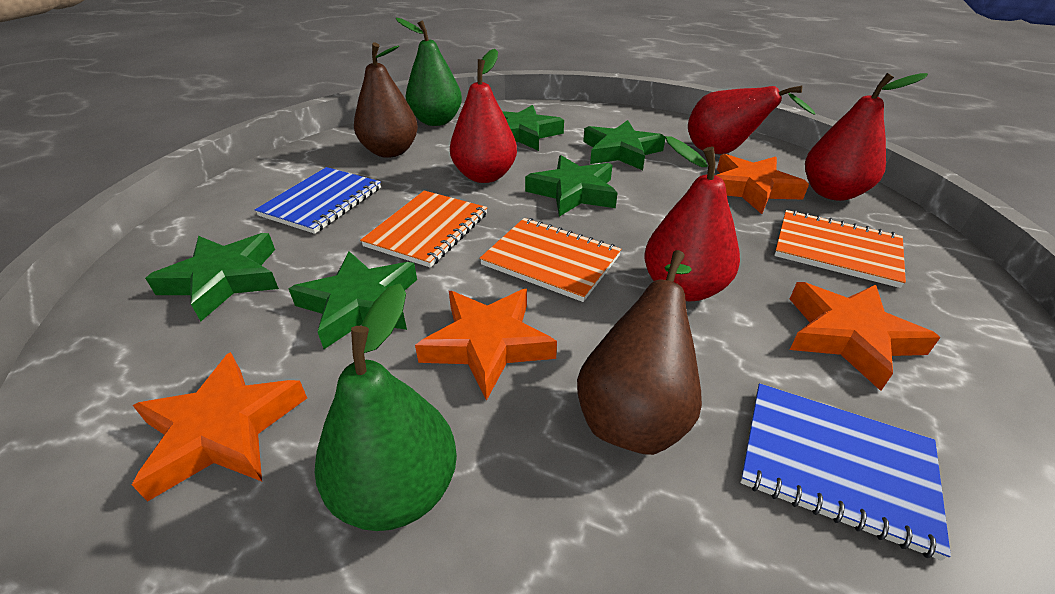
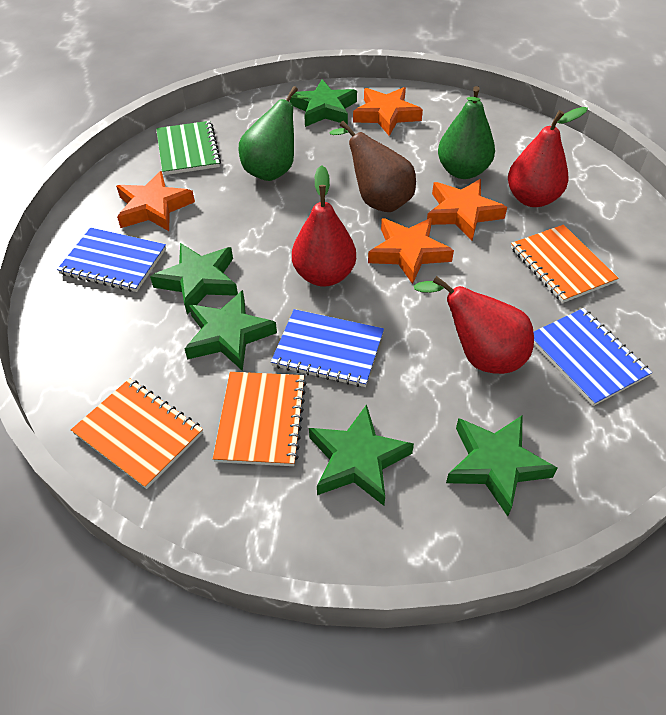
blue notebook: 2 -> 3
brown pear: 2 -> 1
green notebook: 0 -> 1
red pear: 4 -> 3

